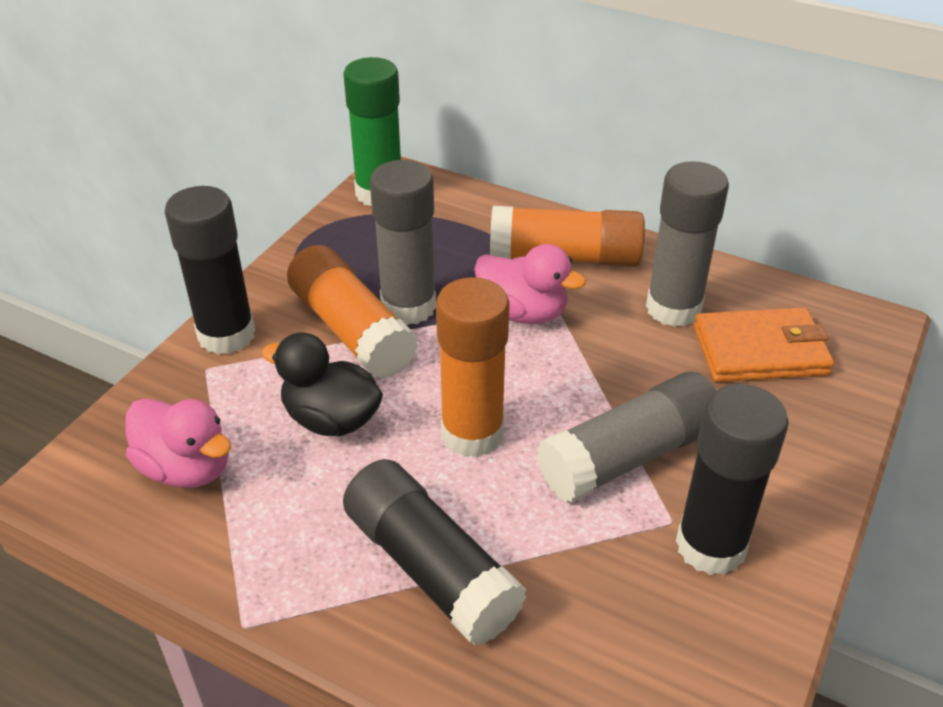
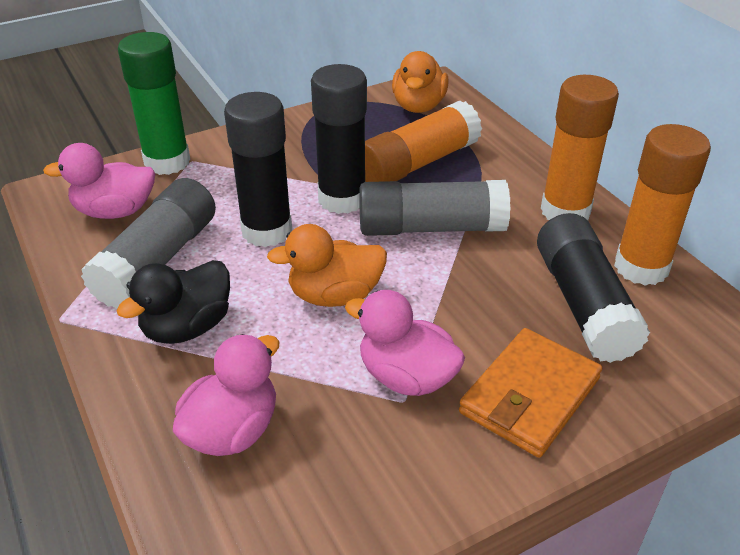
grey glue stick: 3 -> 2
orange duck: 0 -> 2
pink duck: 2 -> 3

